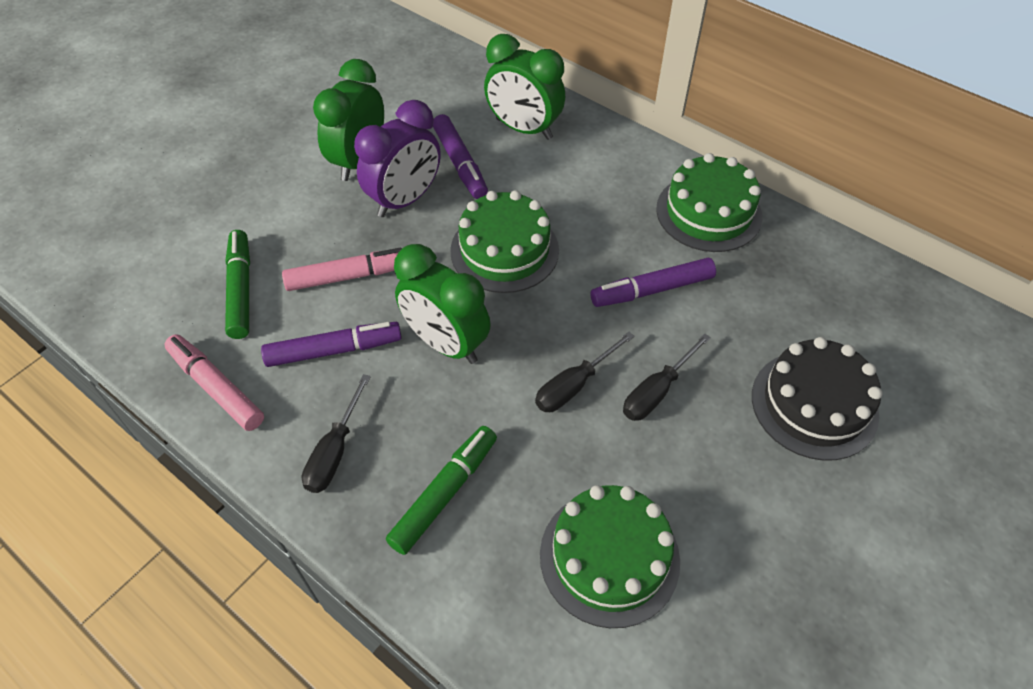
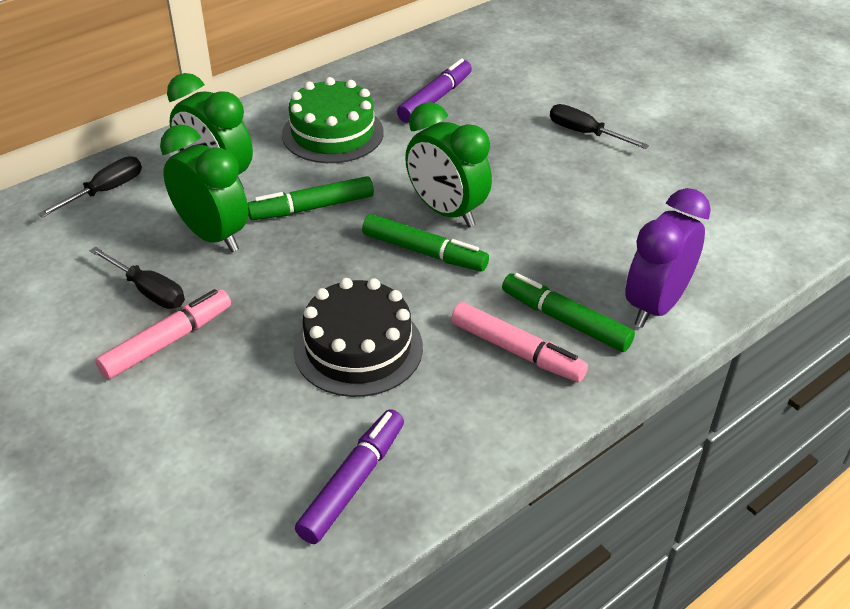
green cake: 3 -> 1
green marker: 2 -> 3
purple marker: 3 -> 2

